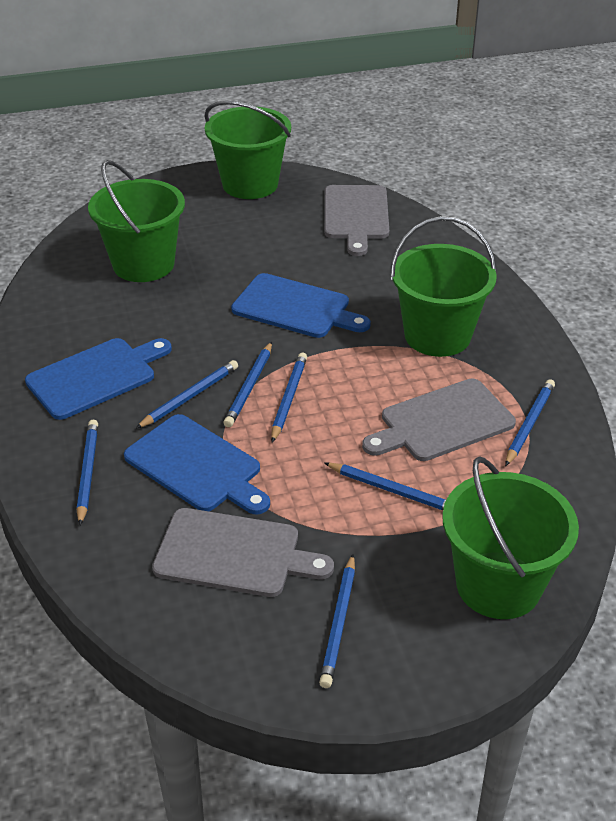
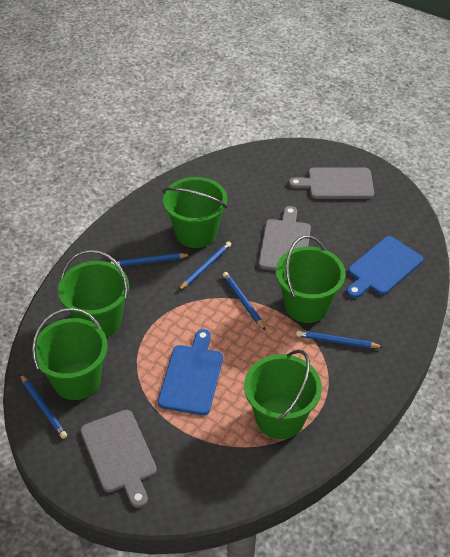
blue cutting board: 3 -> 2
blue pencil: 7 -> 5
green bucket: 4 -> 5

